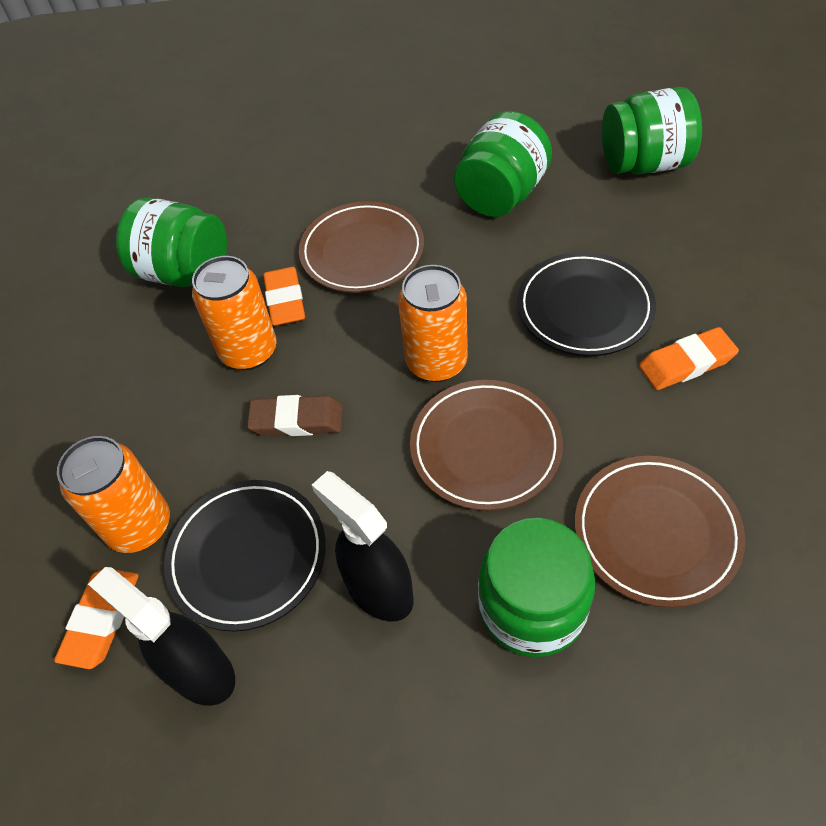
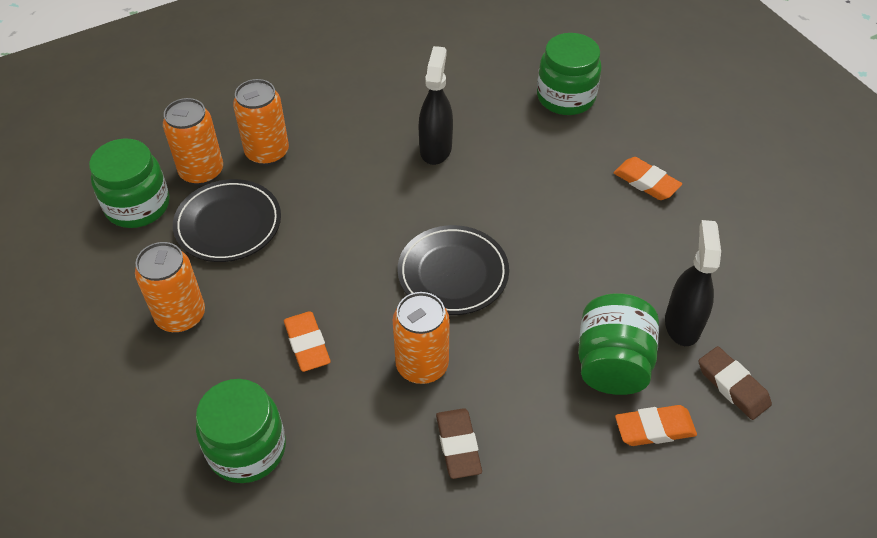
brown eraser: 1 -> 2
brown plate: 3 -> 0
orange can: 3 -> 4

